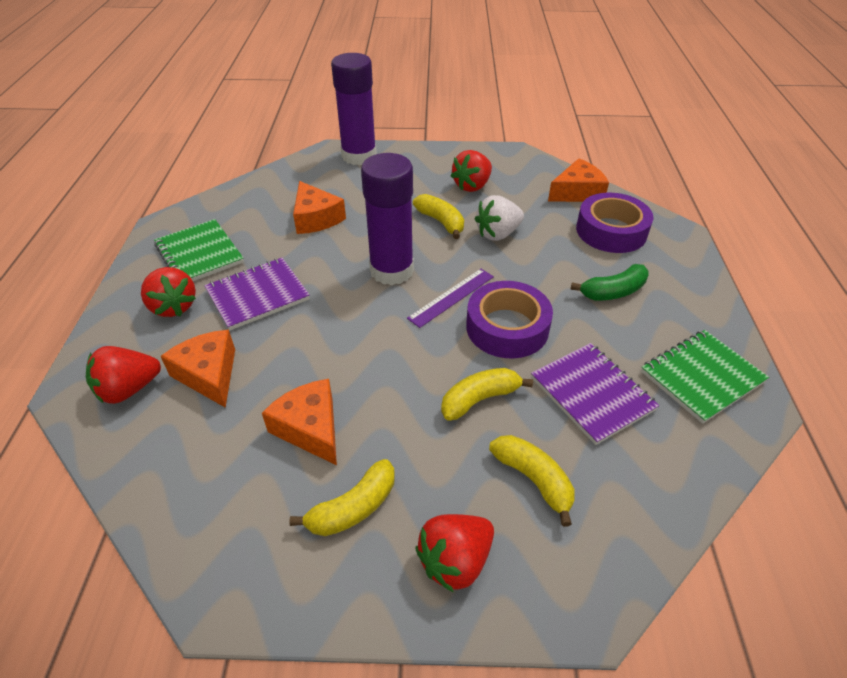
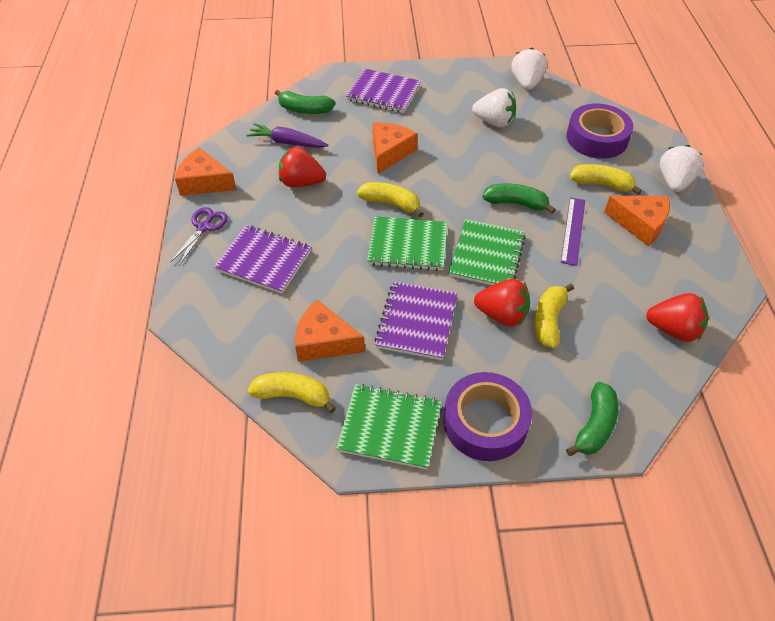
green banana: 1 -> 3
green notebook: 2 -> 3
purple carrot: 0 -> 1
purple glue stick: 2 -> 0
purple notebook: 2 -> 3
purple scissors: 0 -> 1
red strawberry: 4 -> 3
white strawberry: 1 -> 3

